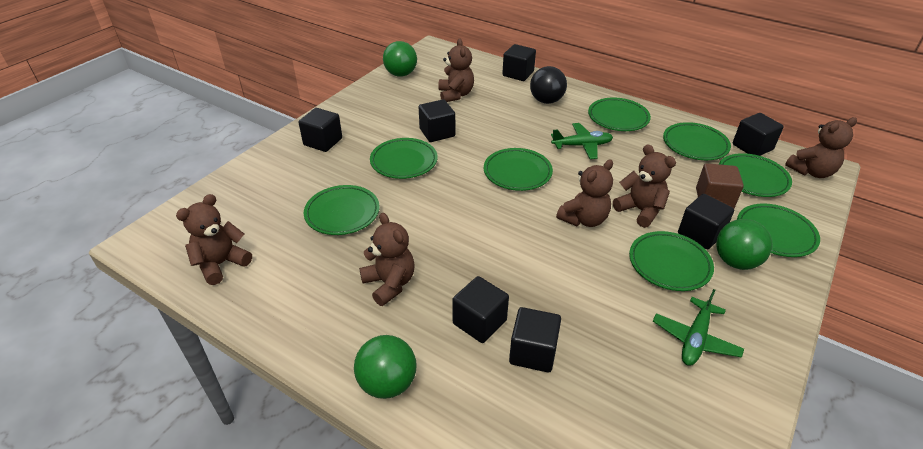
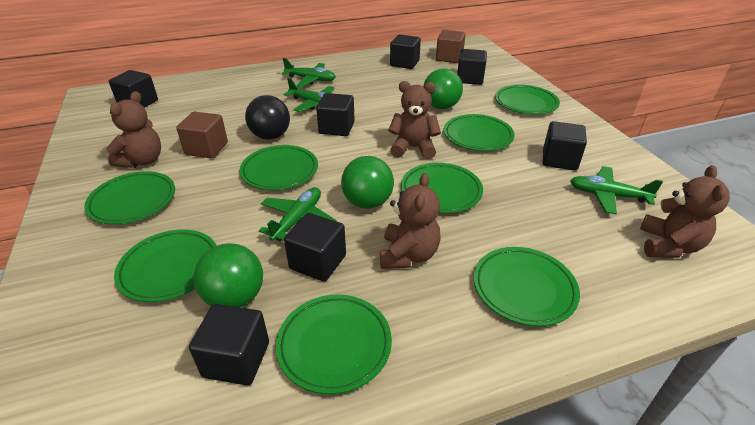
brown cube: 1 -> 2
brown teddy bear: 6 -> 4
green plane: 2 -> 4

